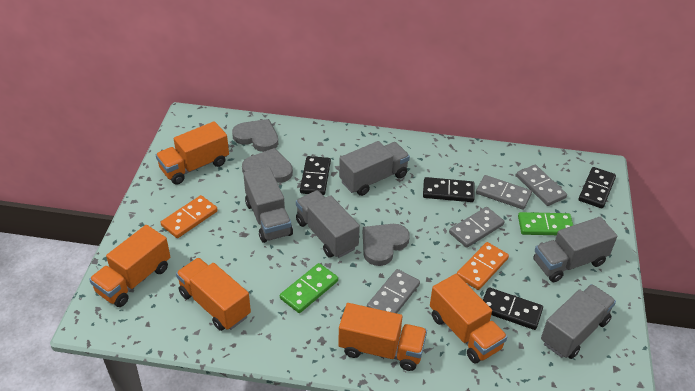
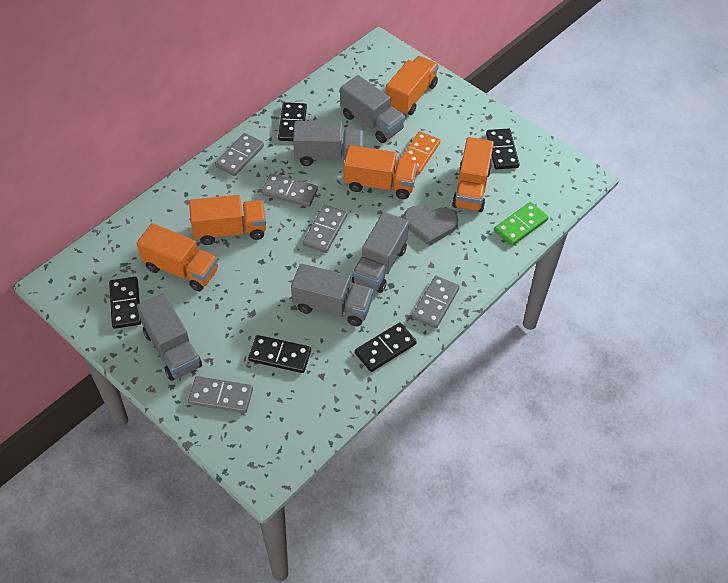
black domino: 4 -> 5
green domino: 2 -> 1
grey domino: 4 -> 5
grey heart: 3 -> 1
orange domino: 2 -> 1

